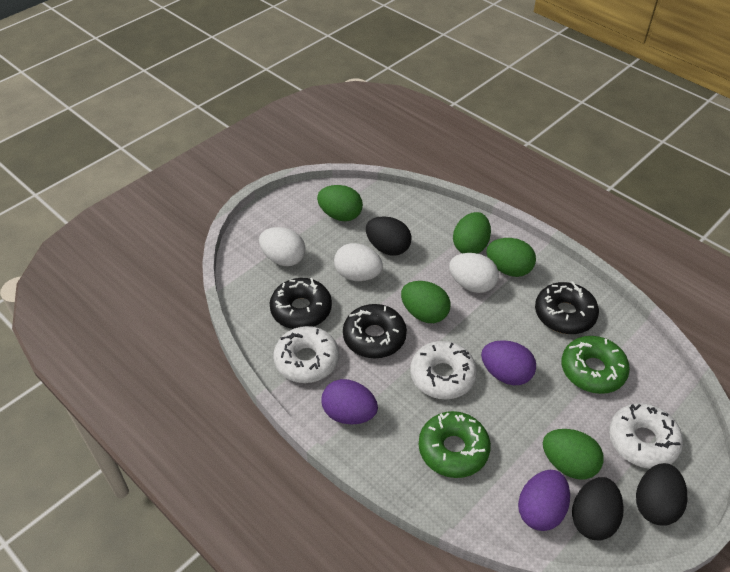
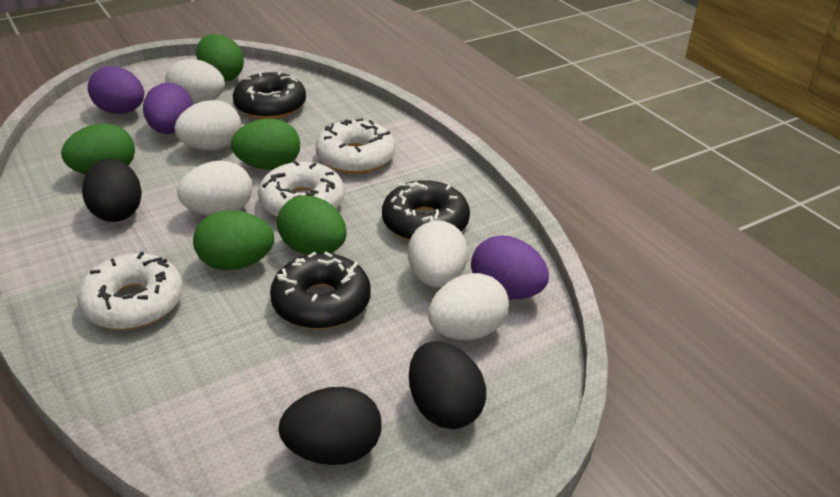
green donut: 2 -> 0
white egg: 3 -> 5

